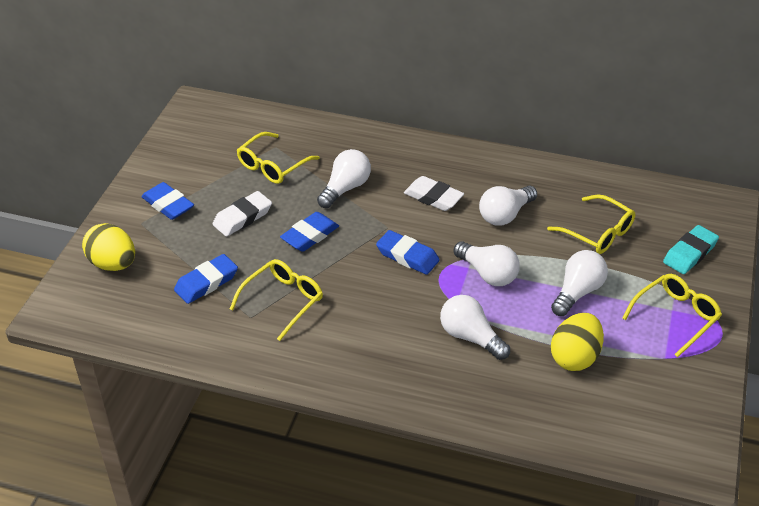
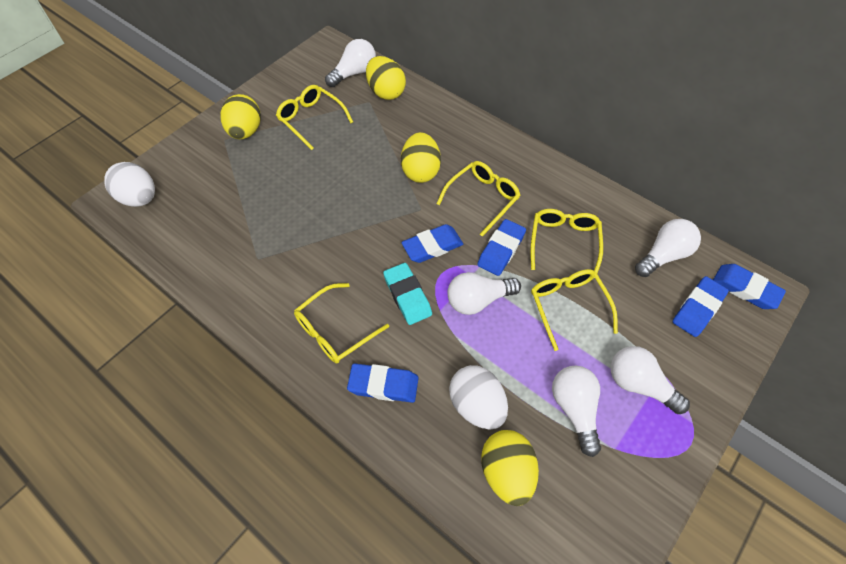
blue eraser: 4 -> 5
white egg: 0 -> 2
white eraser: 2 -> 0
yellow egg: 2 -> 4
yellow glasses: 4 -> 5

